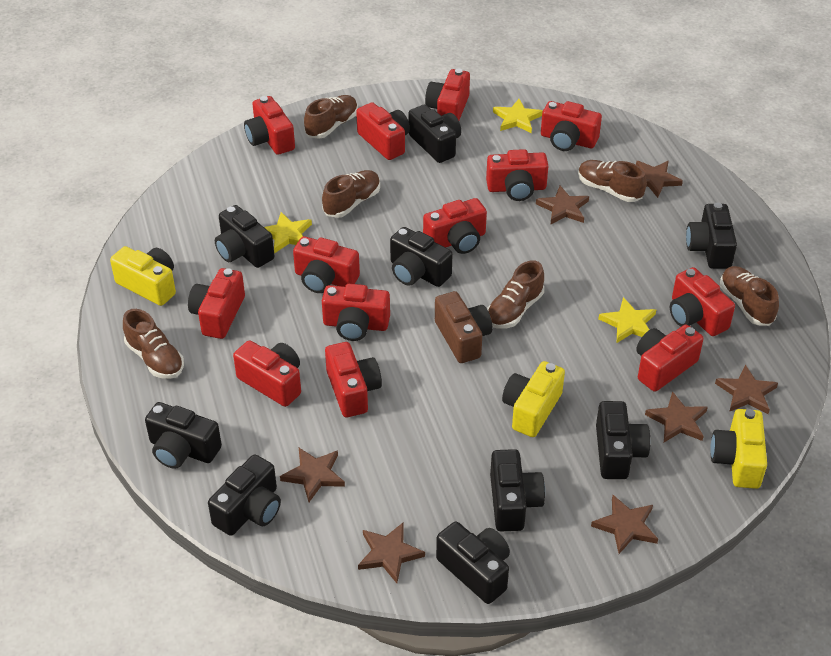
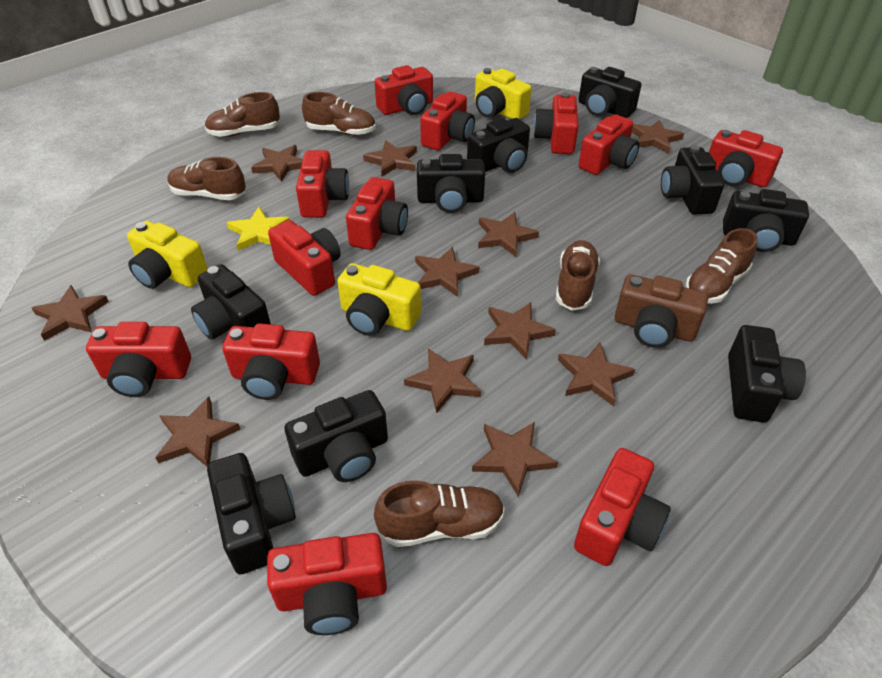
brown star: 7 -> 11
red camera: 13 -> 12
yellow star: 3 -> 1

